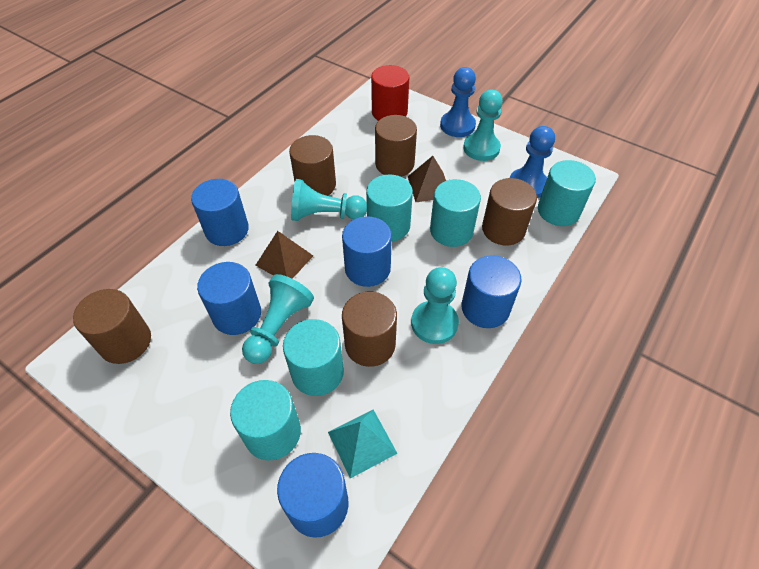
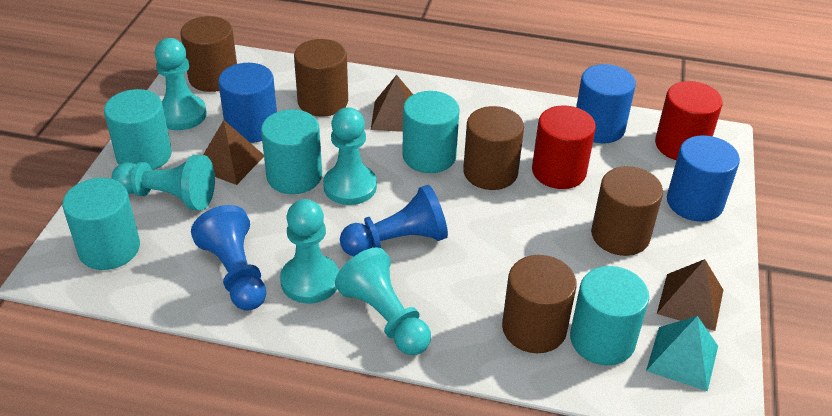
blue cylinder: 5 -> 3
brown pyramid: 2 -> 3
red cylinder: 1 -> 2
turquoise pawn: 4 -> 5

